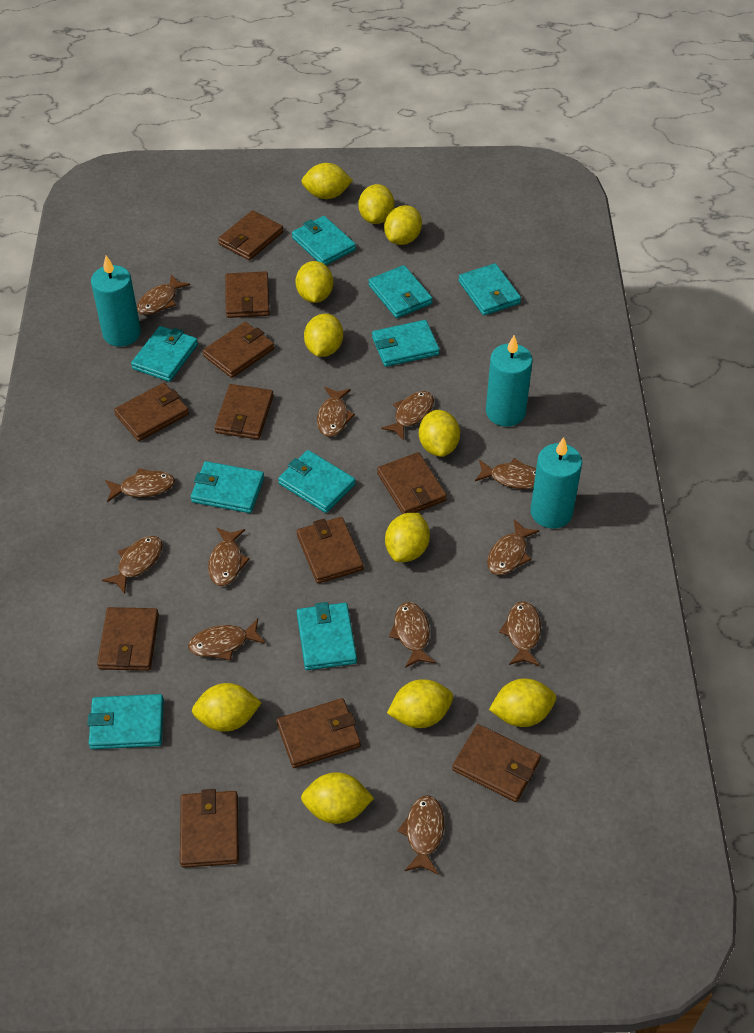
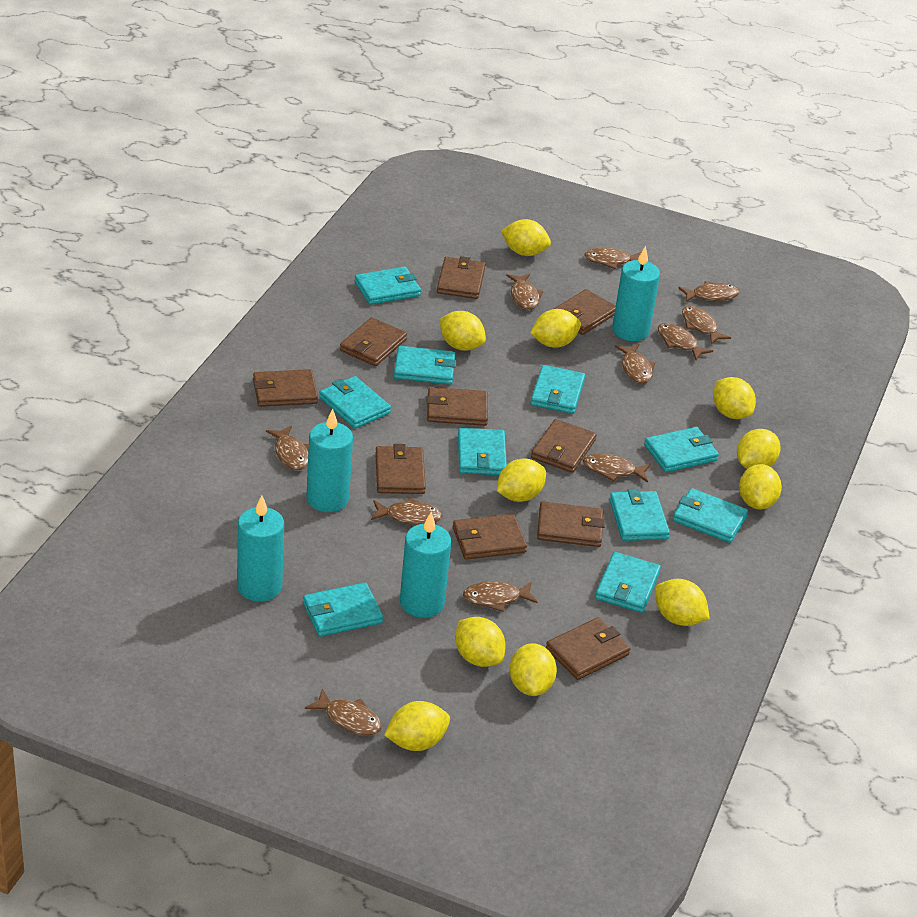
brown fish: 12 -> 11
brown wallet: 11 -> 10
turquoise candle: 3 -> 4
turquoise wallet: 9 -> 10

